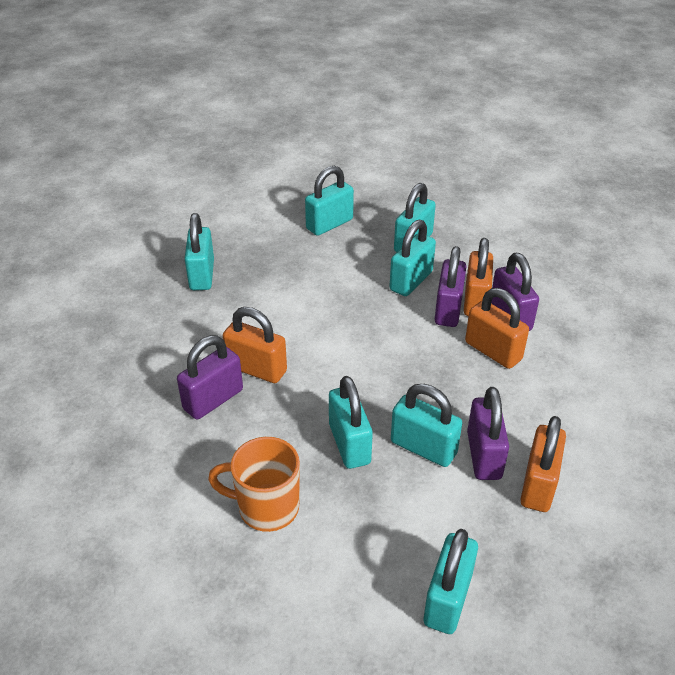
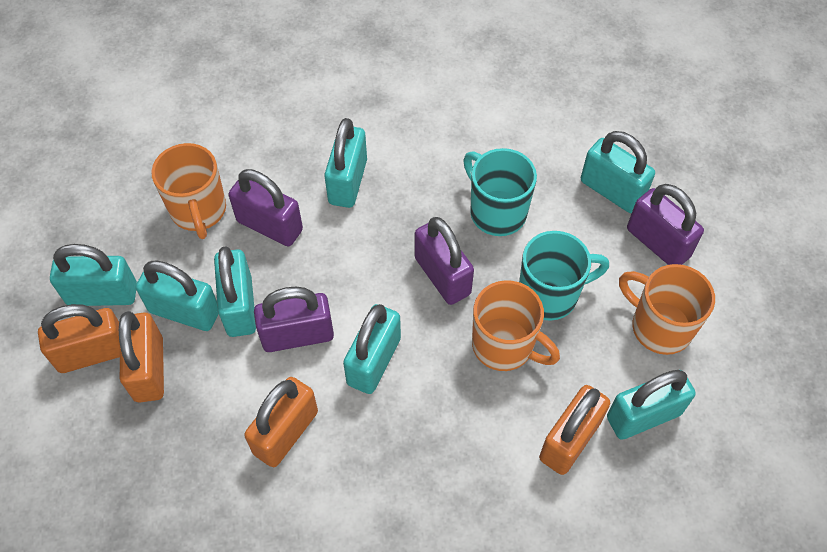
orange mug: 1 -> 3
turquoise mug: 0 -> 2

